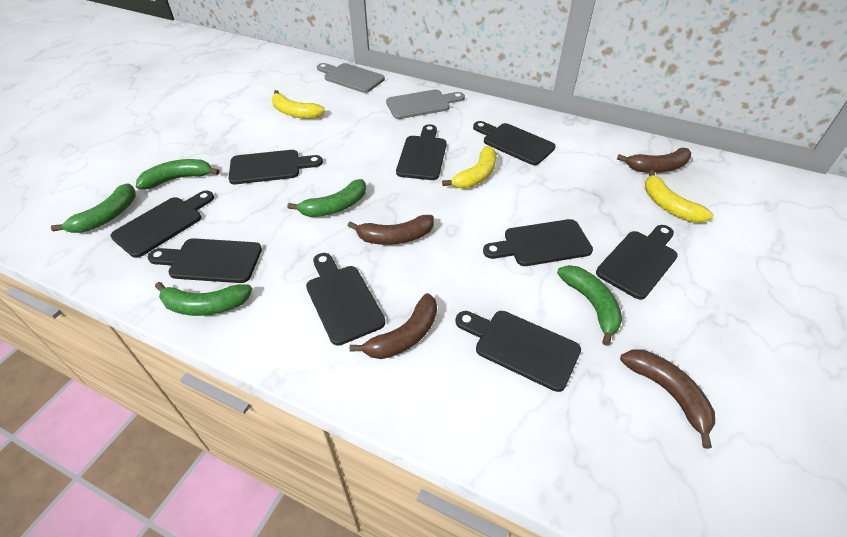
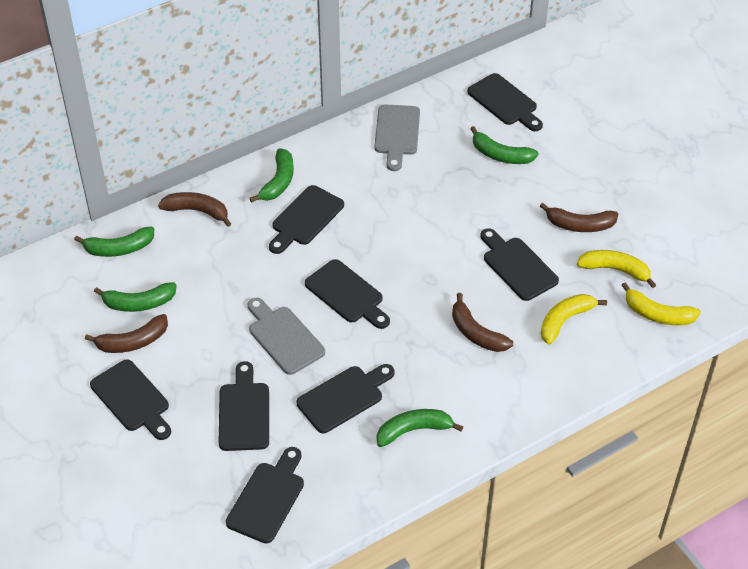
black cutting board: 9 -> 8

